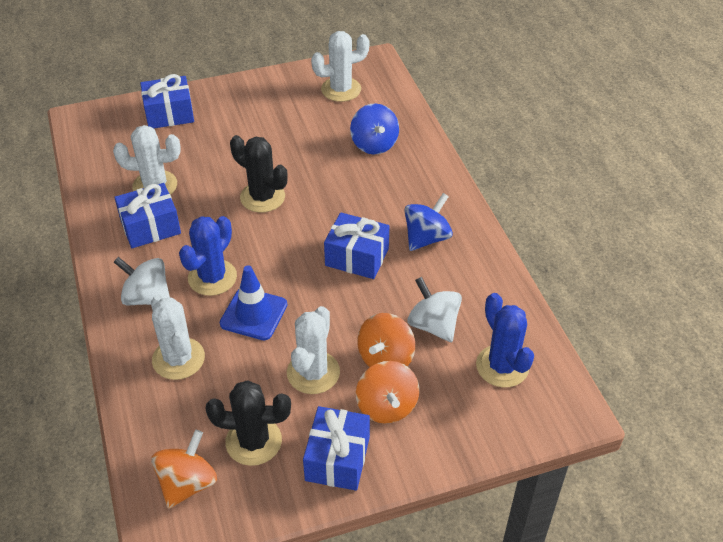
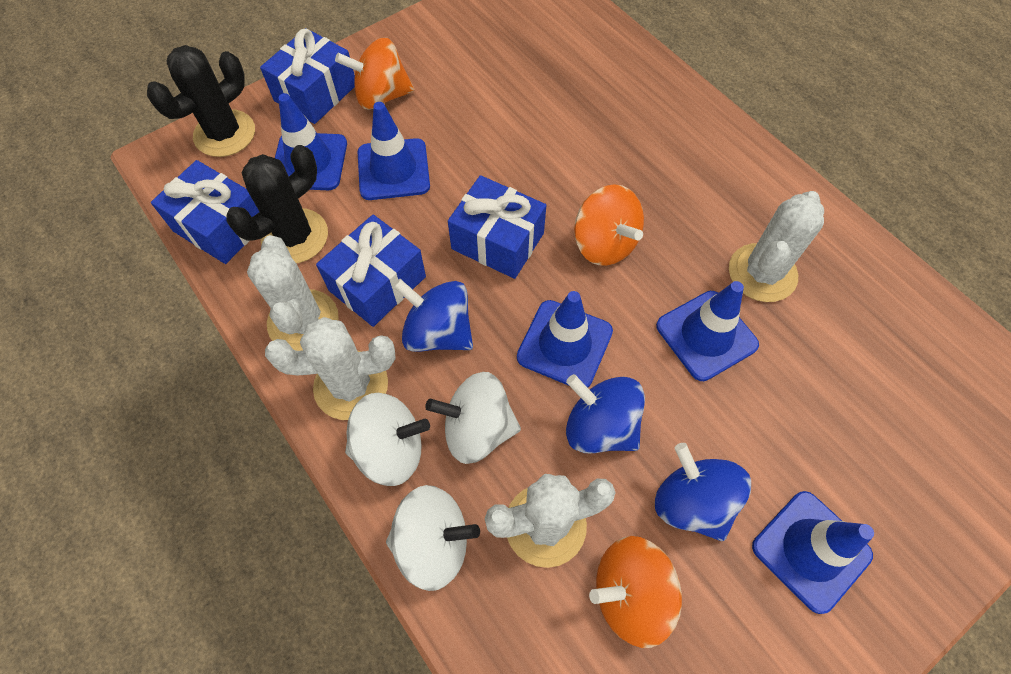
blue cactus: 2 -> 0
blue spinning top: 2 -> 3
blue traffic cone: 1 -> 5
white spinning top: 2 -> 3

